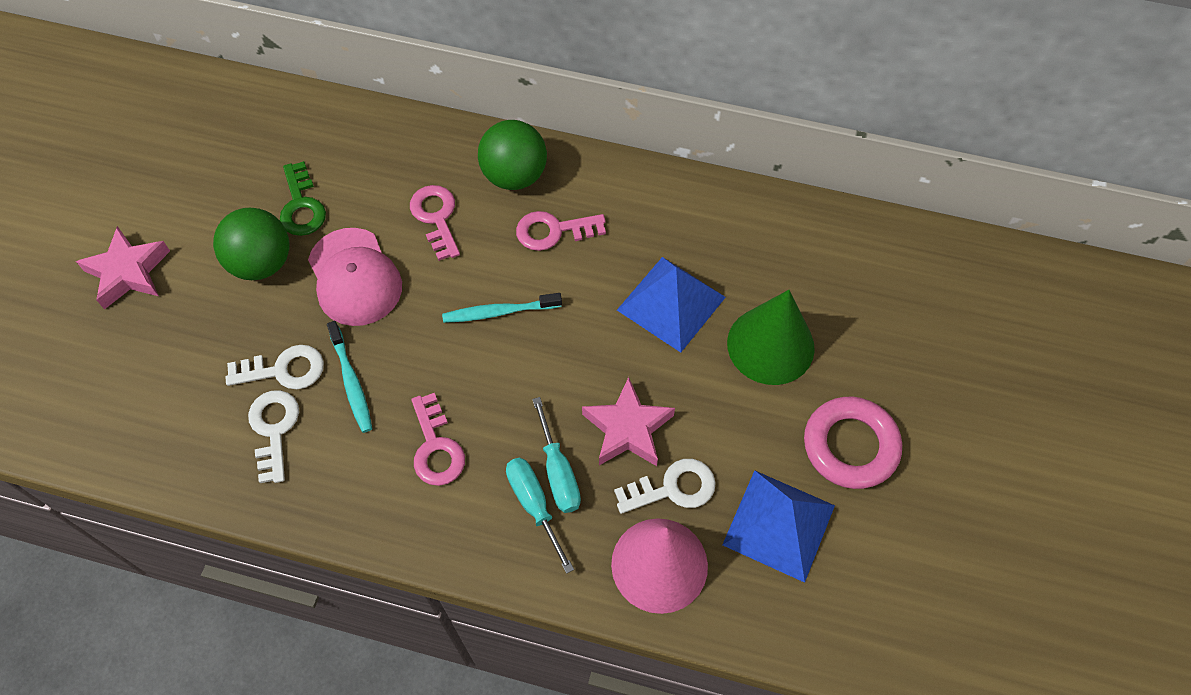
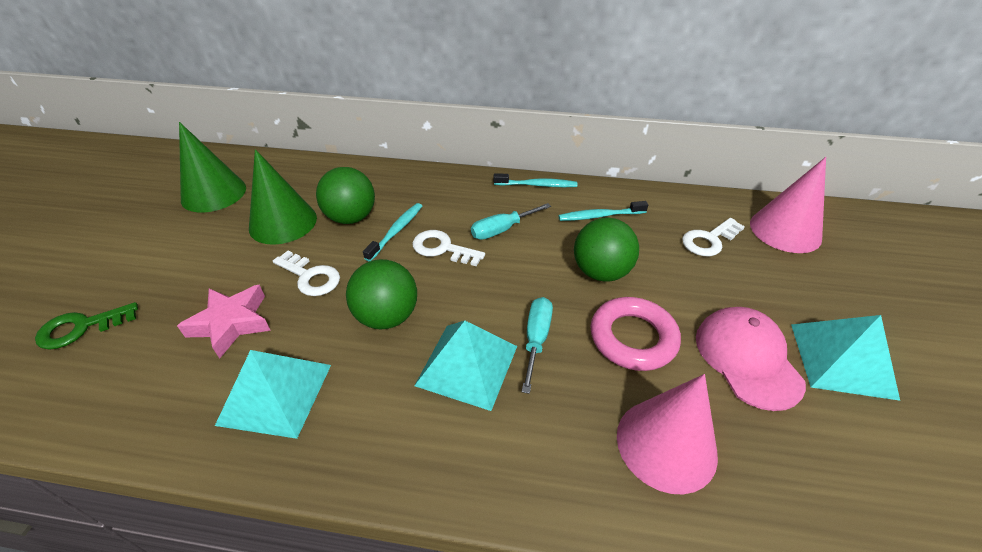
blue pyramid: 2 -> 0
green ball: 2 -> 3
green cone: 1 -> 2
pink cone: 1 -> 2
pink key: 3 -> 0
pink star: 2 -> 1
turquoise pyramid: 0 -> 3
turquoise toothbrush: 2 -> 3

